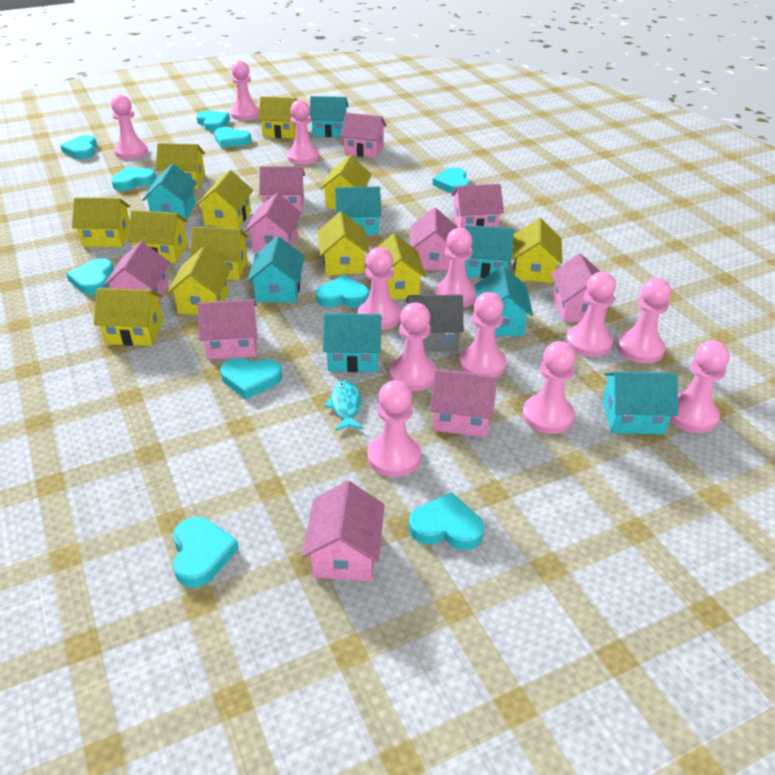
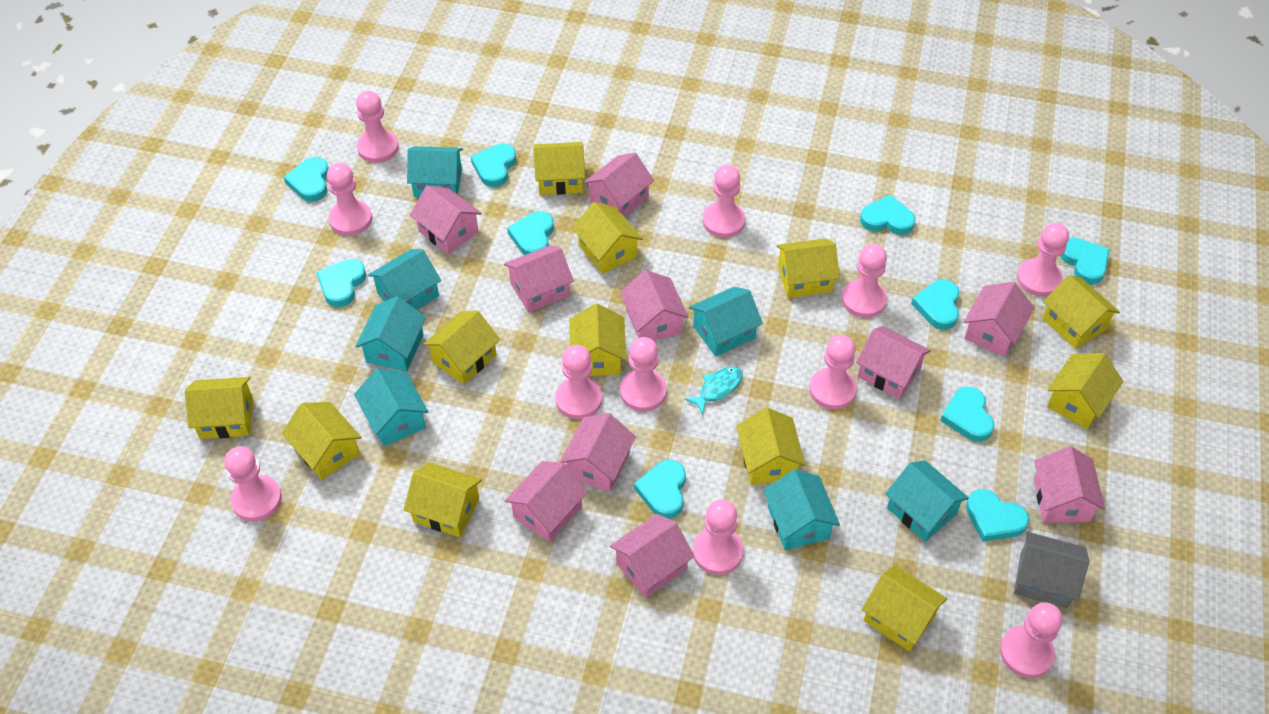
pink pawn: 12 -> 11
turquoise house: 8 -> 7

